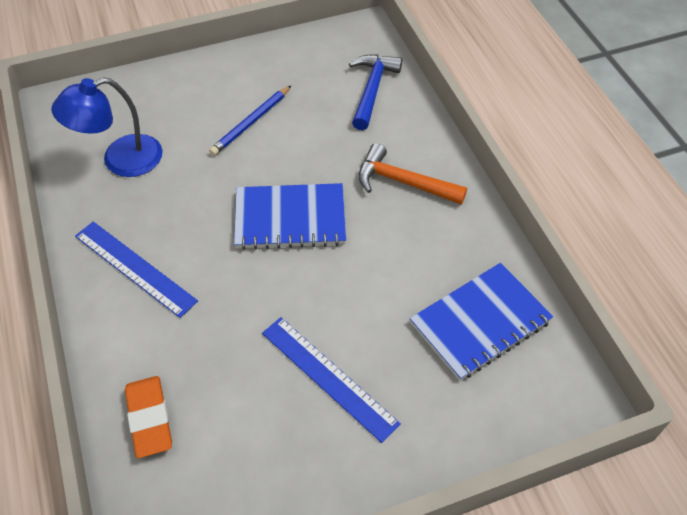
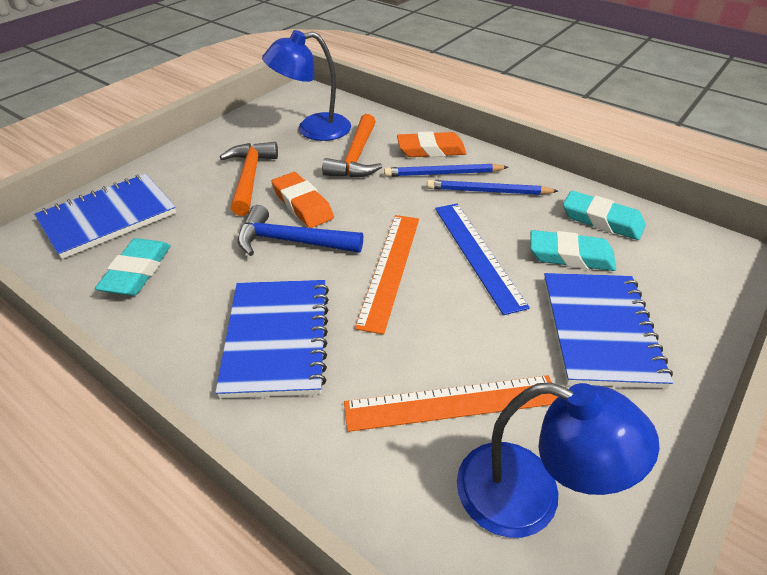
blue lamp: 1 -> 2
blue notebook: 2 -> 3
blue pencil: 1 -> 2
blue ruler: 2 -> 1
orange eraser: 1 -> 2
orange hammer: 1 -> 2
orange ruler: 0 -> 2
turquoise eraser: 0 -> 3

